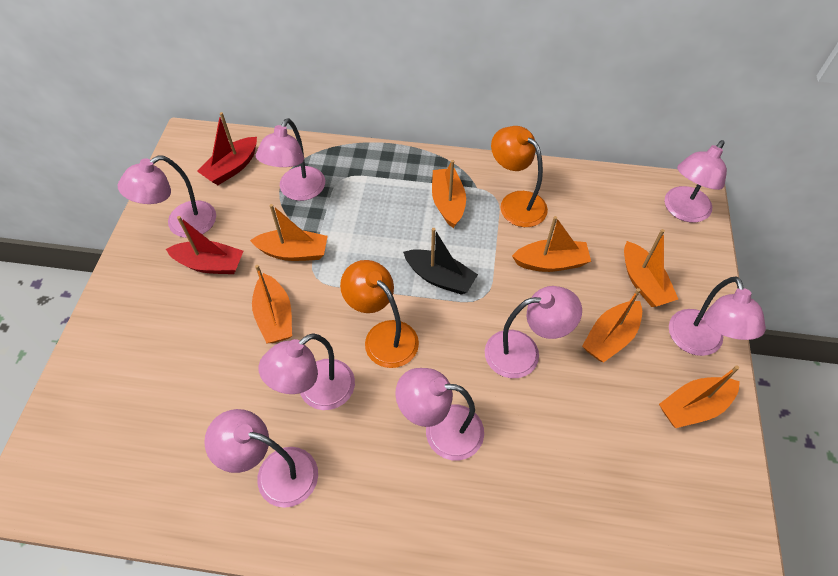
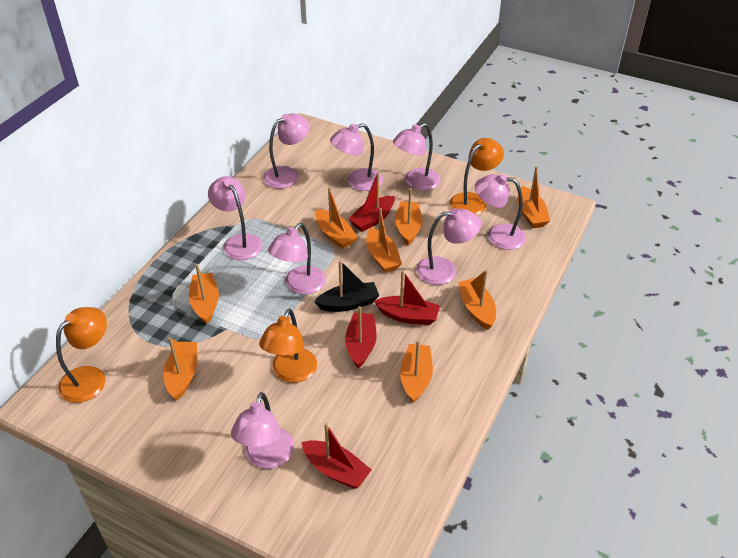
orange boat: 7 -> 8
orange lamp: 2 -> 3
red boat: 2 -> 4

